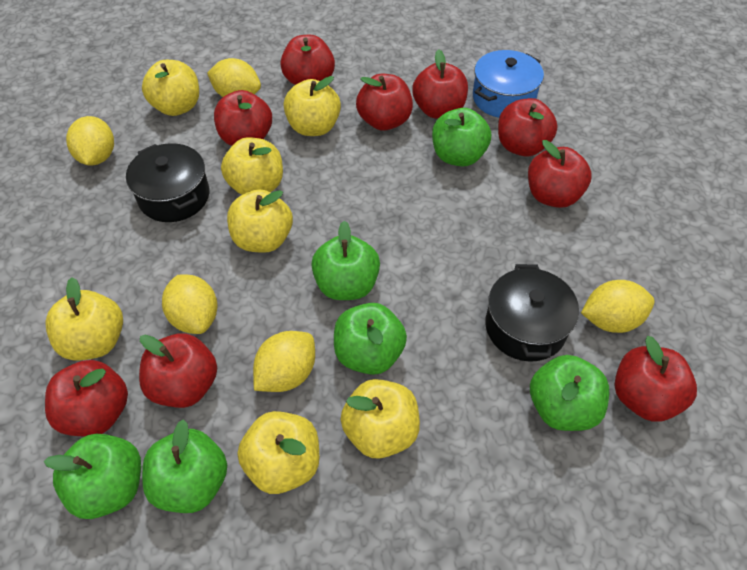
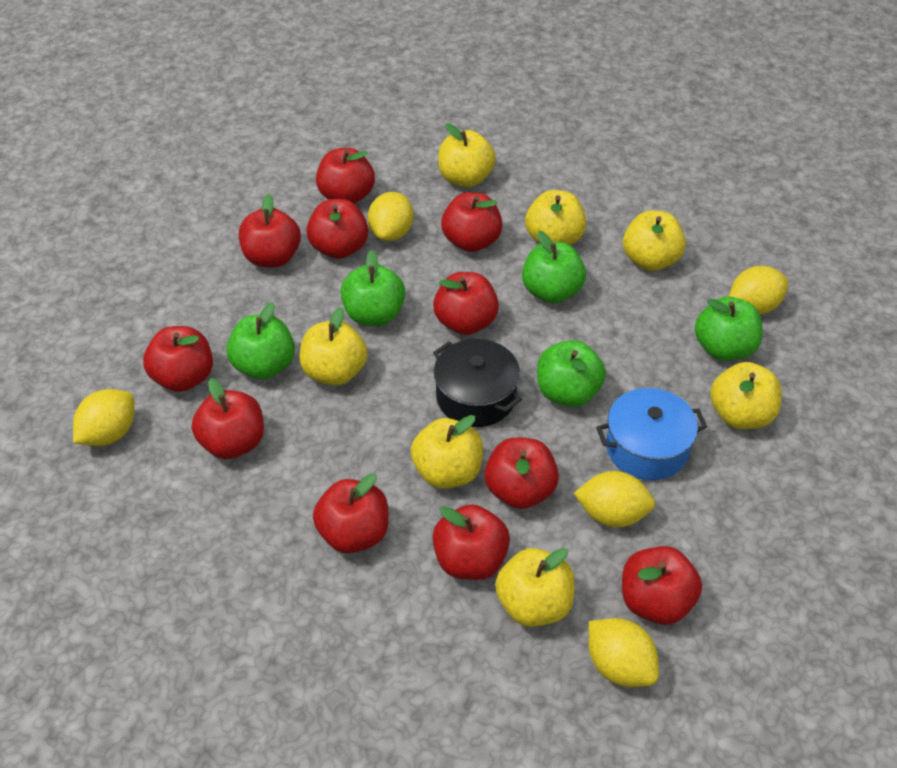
black pot: 2 -> 1
green apple: 6 -> 5
red apple: 9 -> 11

